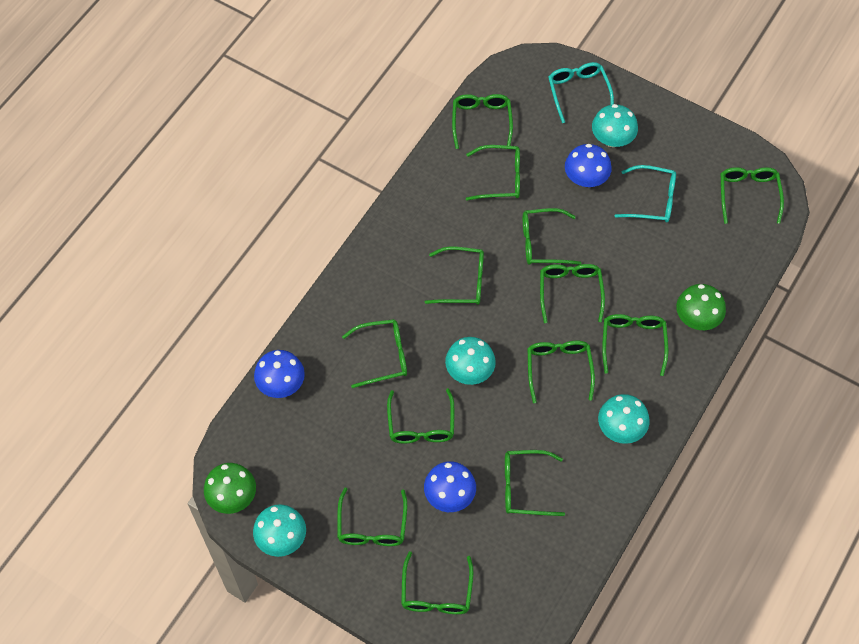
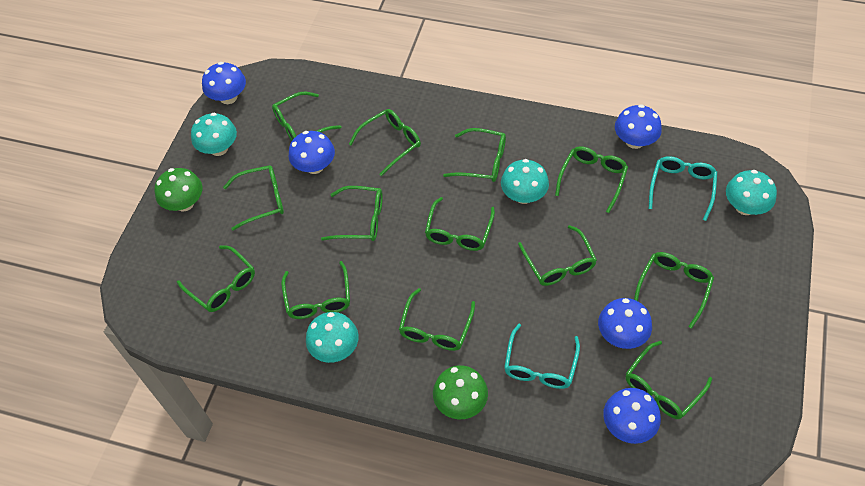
blue mushroom: 3 -> 5

